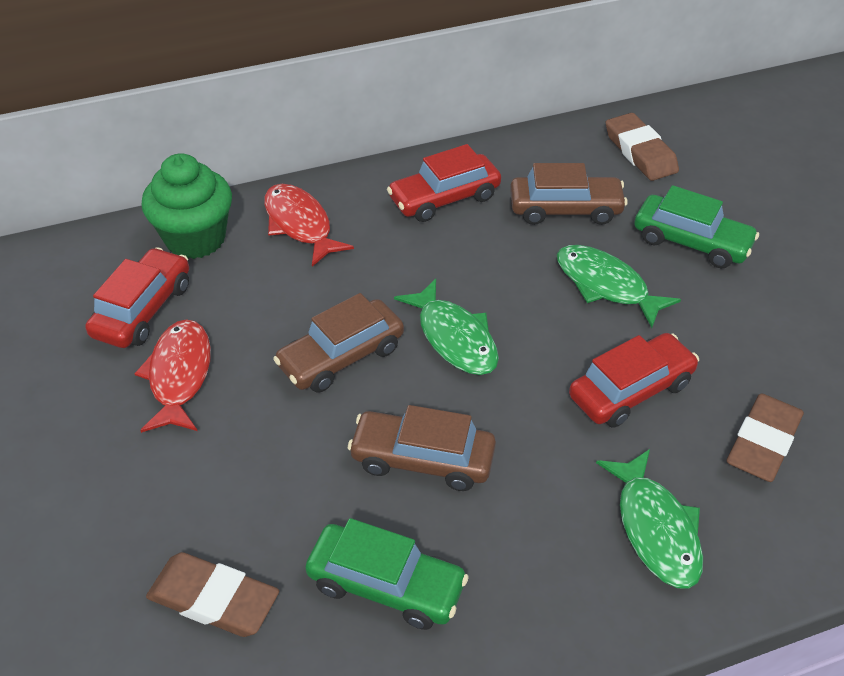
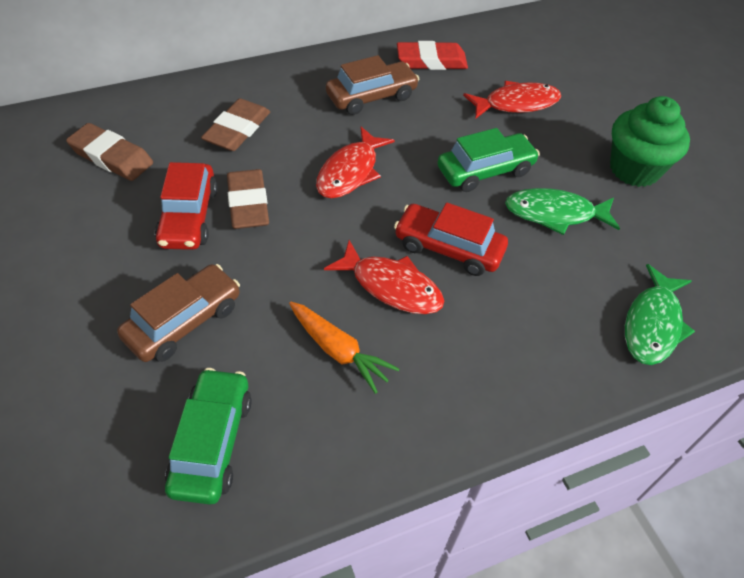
brown car: 3 -> 2
green fish: 3 -> 2
orange carrot: 0 -> 1
red car: 3 -> 2
red eraser: 0 -> 1
red fish: 2 -> 3

